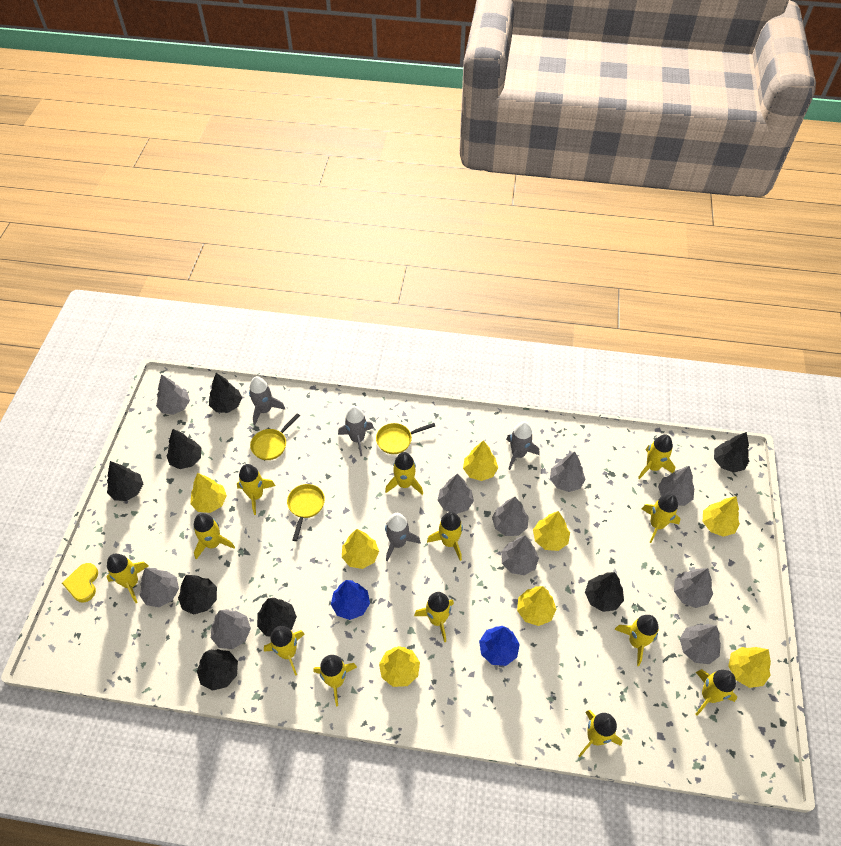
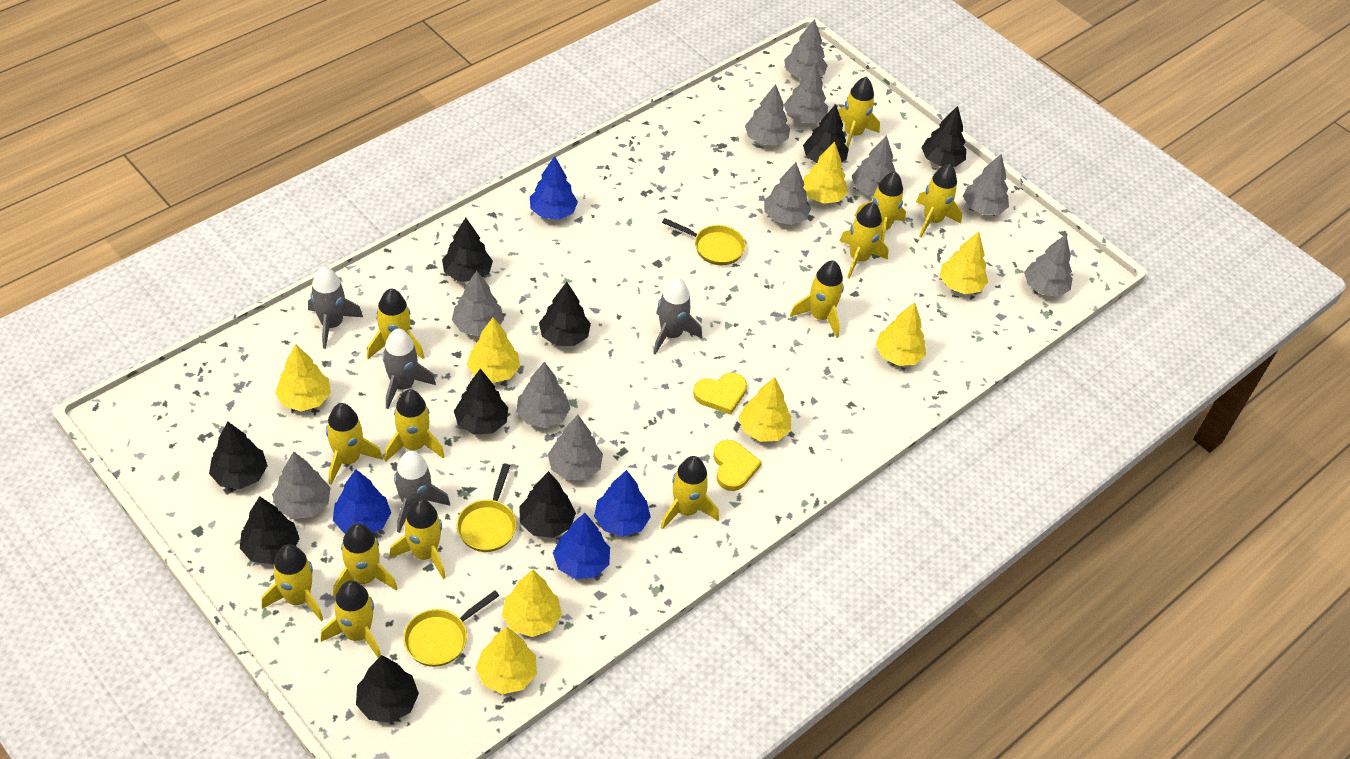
black tree: 8 -> 9
blue tree: 2 -> 4
grey tree: 10 -> 11
yellow heart: 1 -> 2

